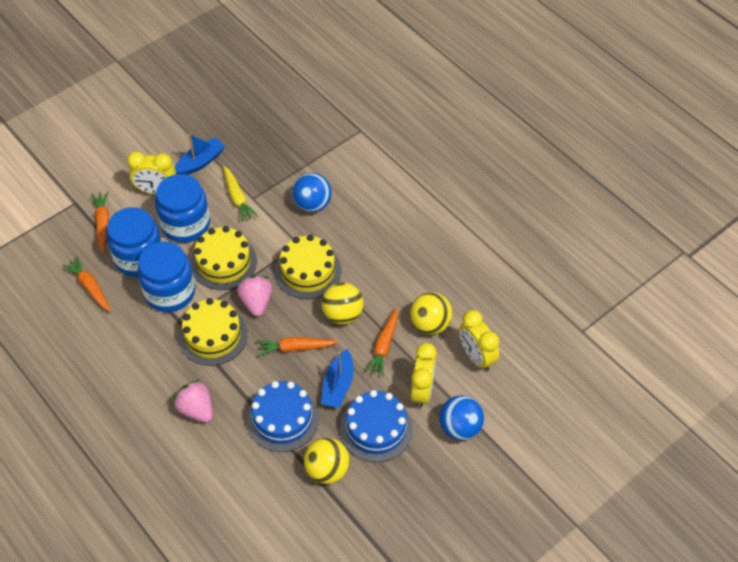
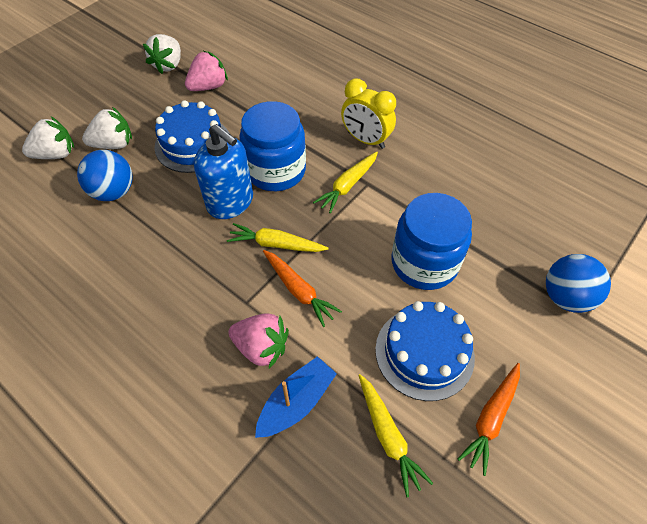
blue boat: 2 -> 1
blue jar: 3 -> 2
blue soap dispenser: 0 -> 1
orange carrot: 4 -> 2
white strawberry: 0 -> 3
yellow ball: 3 -> 0
yellow cake: 3 -> 0
yellow carrot: 1 -> 3
yellow clock: 3 -> 1

